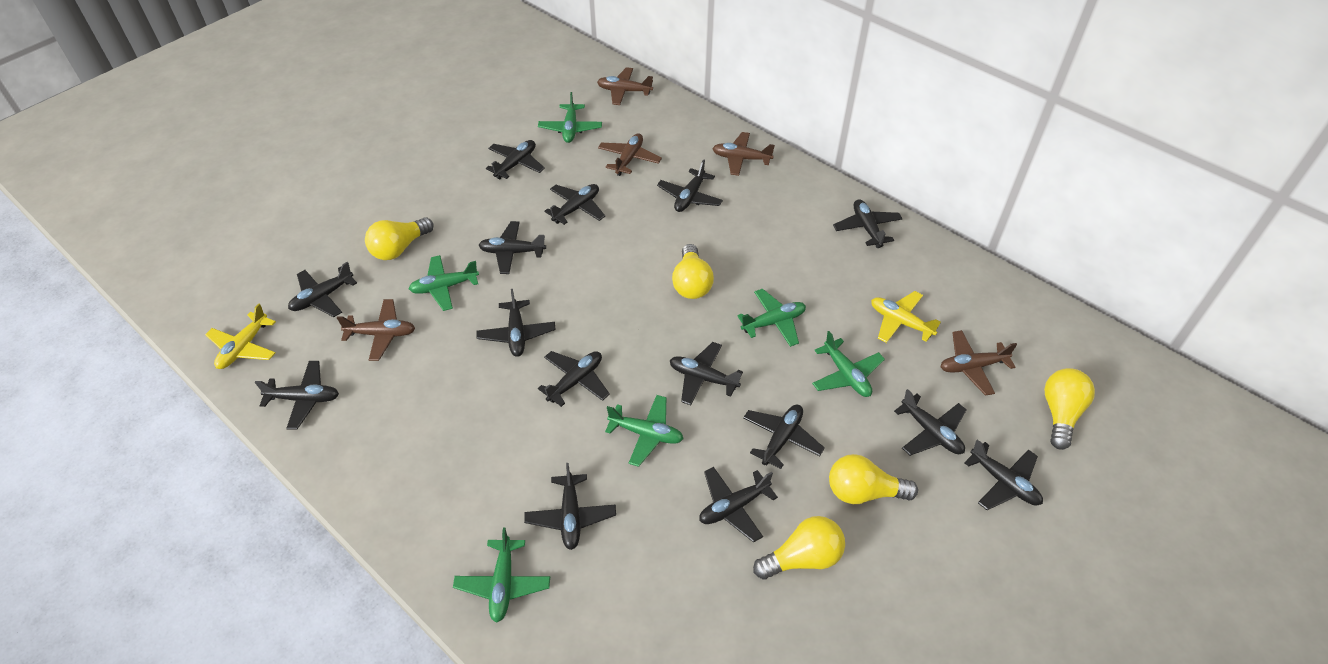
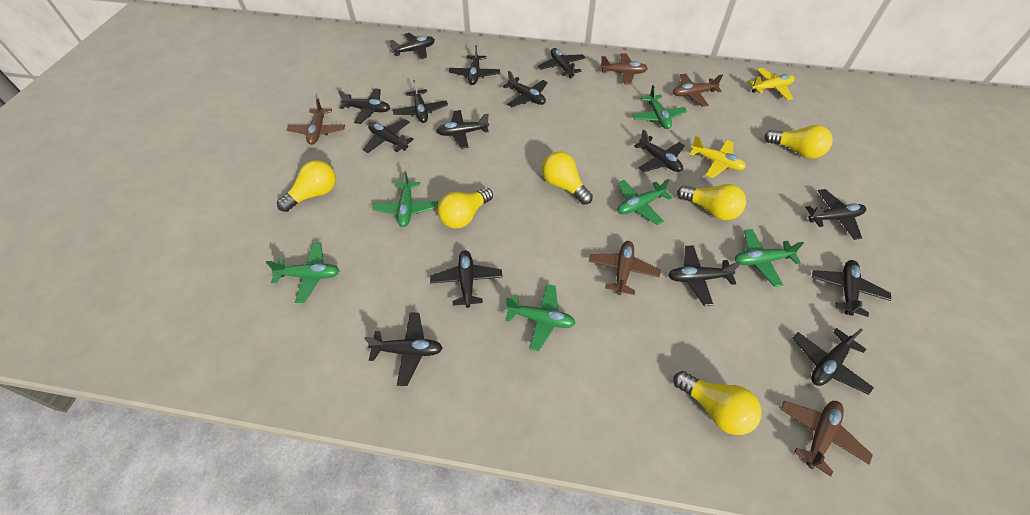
yellow light bulb: 5 -> 6

